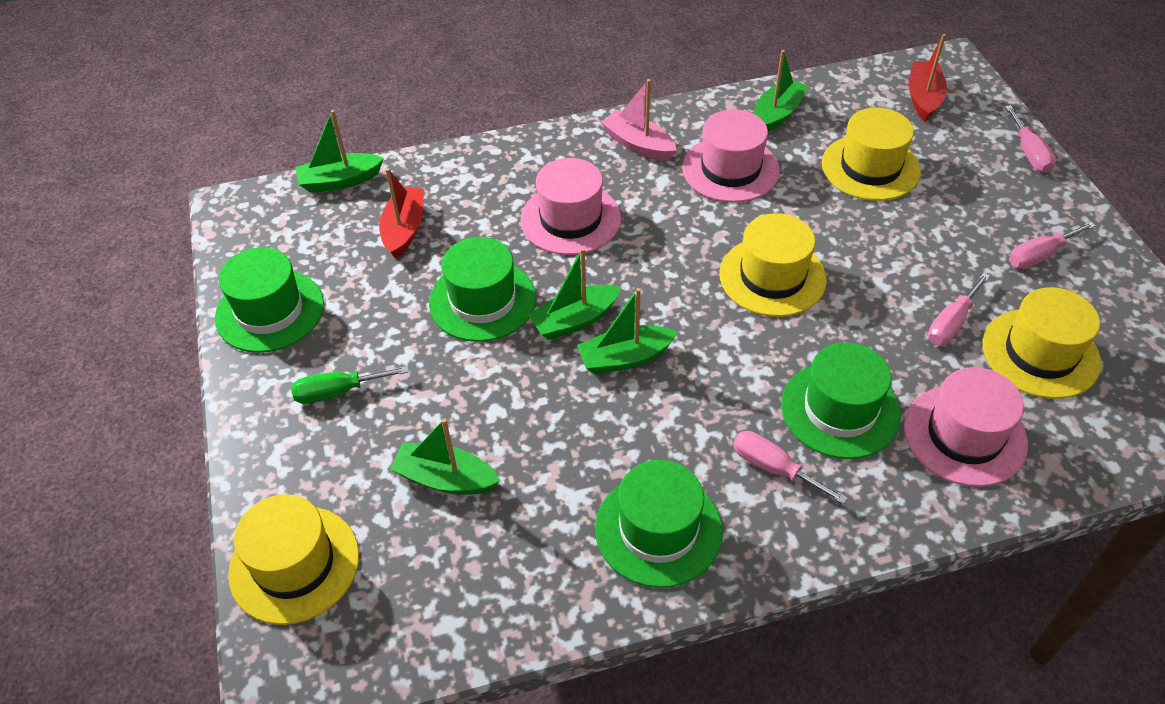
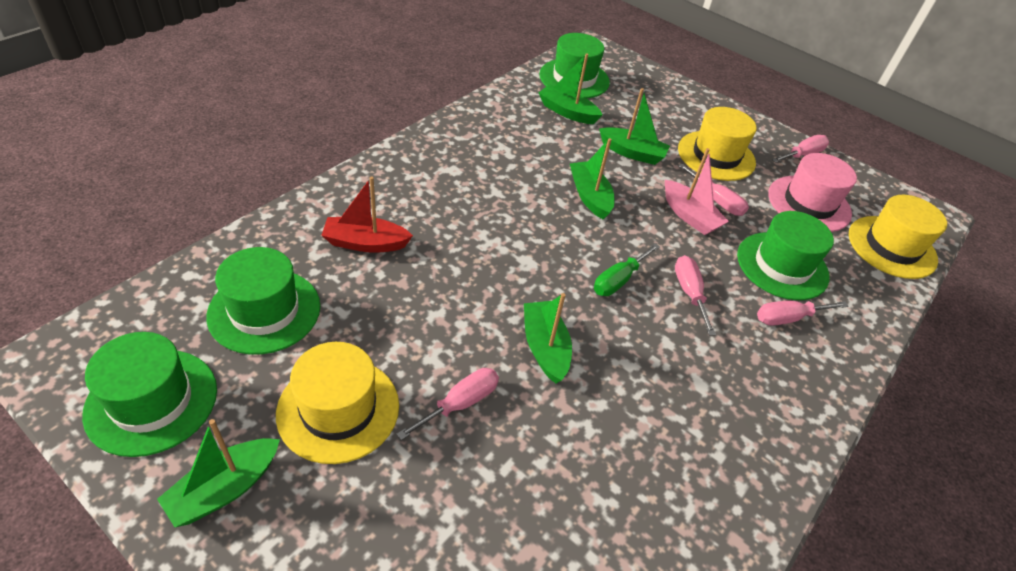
pink hat: 3 -> 1
pink screwdriver: 4 -> 5
red boat: 2 -> 1
yellow hat: 4 -> 3

